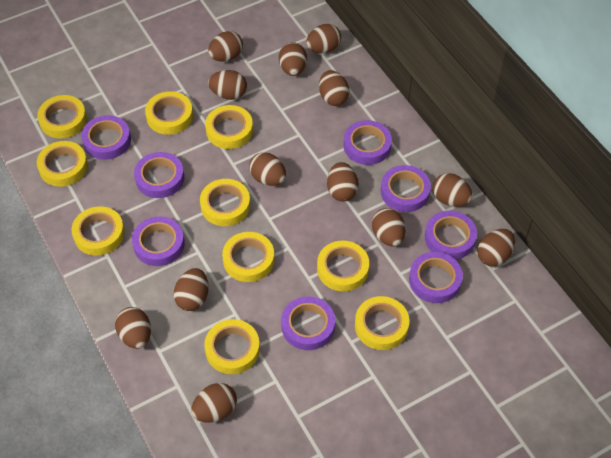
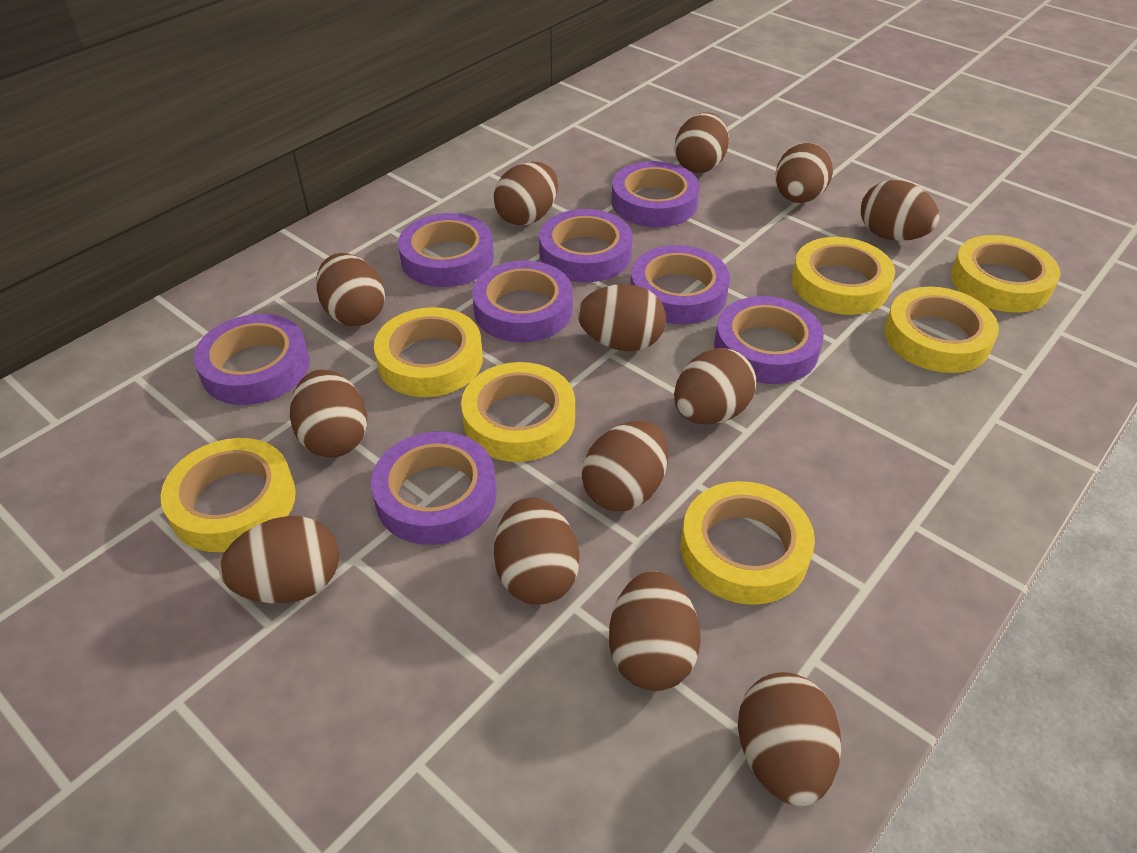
yellow tape: 10 -> 7

